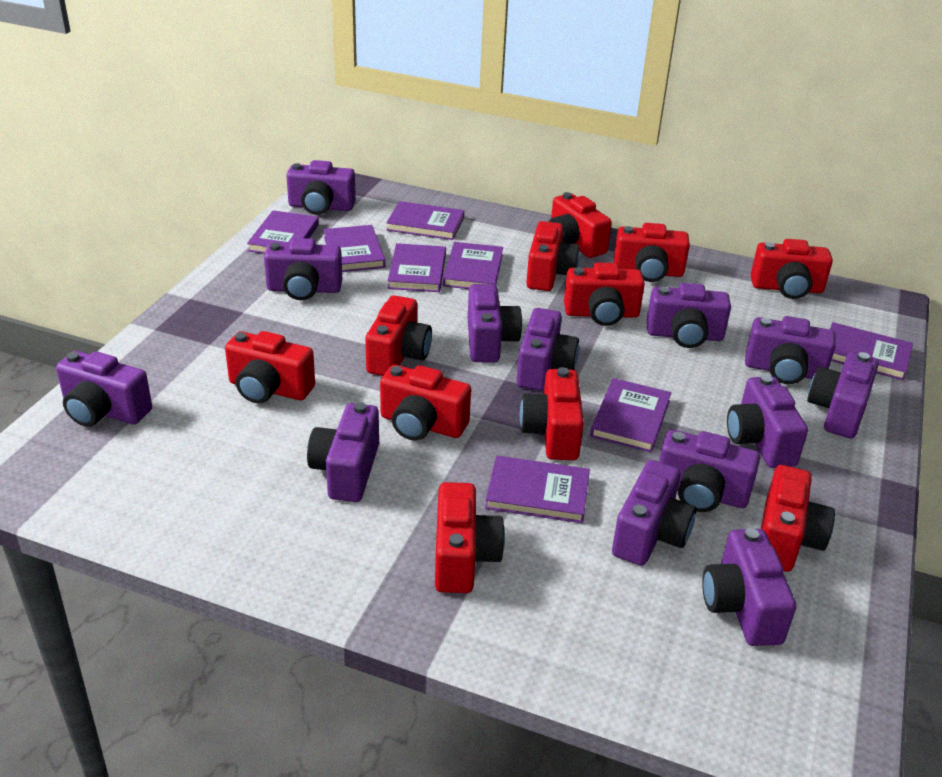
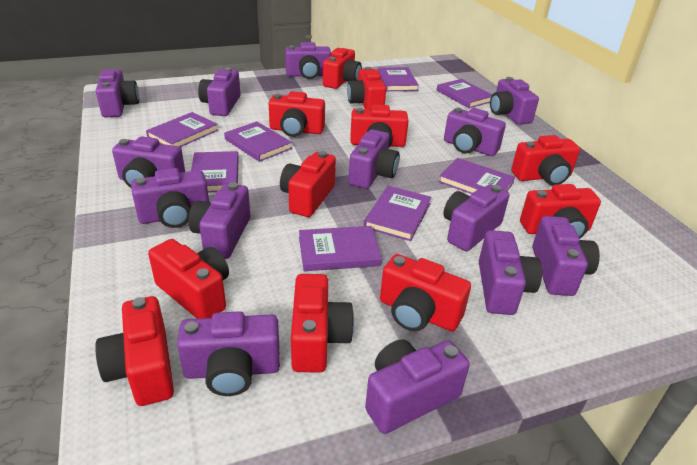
purple camera: 13 -> 14

